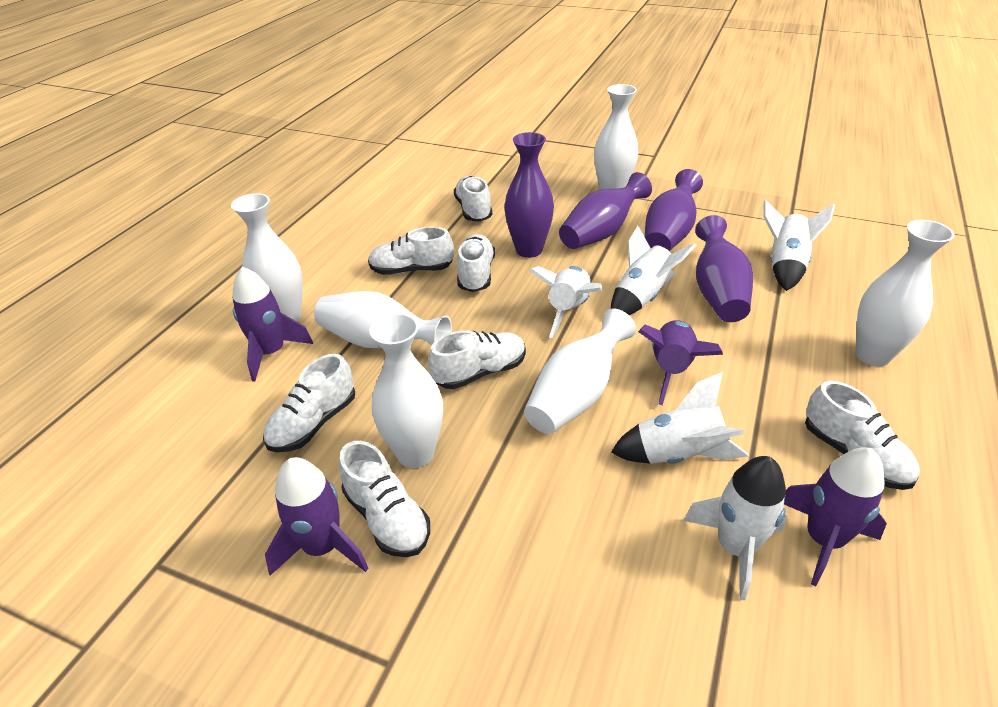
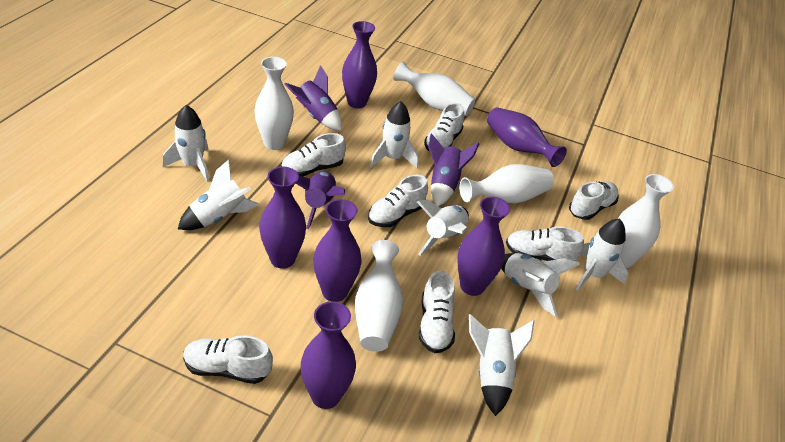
purple rocket: 4 -> 3
purple vase: 4 -> 6
white rocket: 5 -> 7
white vase: 6 -> 5

